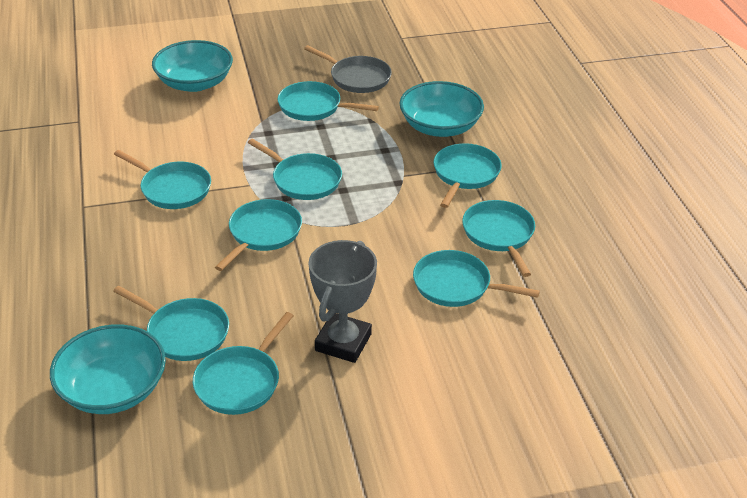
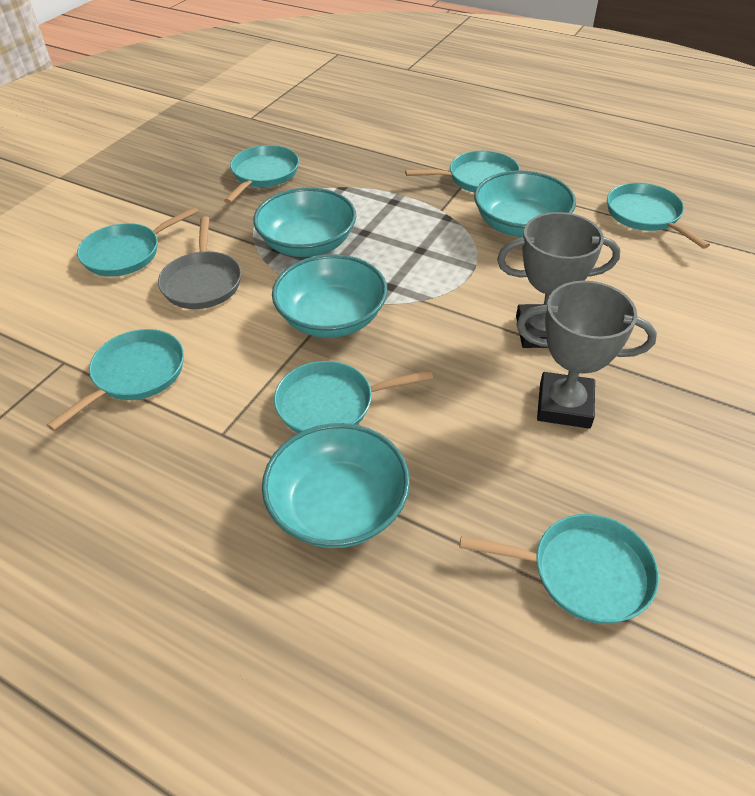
grey trophy: 1 -> 2
turquoise bowl: 3 -> 4
turquoise pan: 9 -> 7

